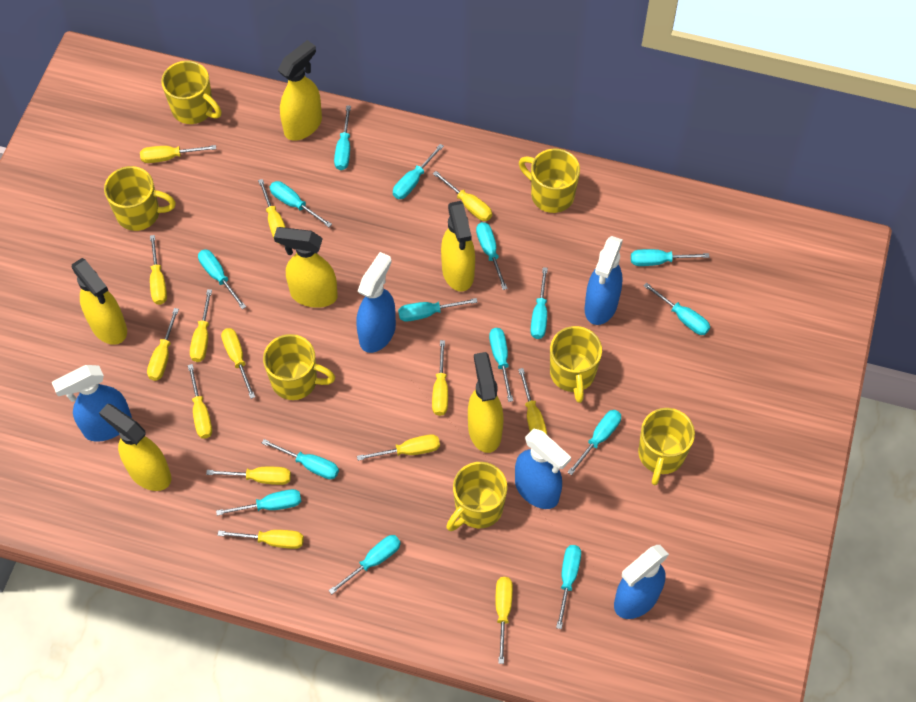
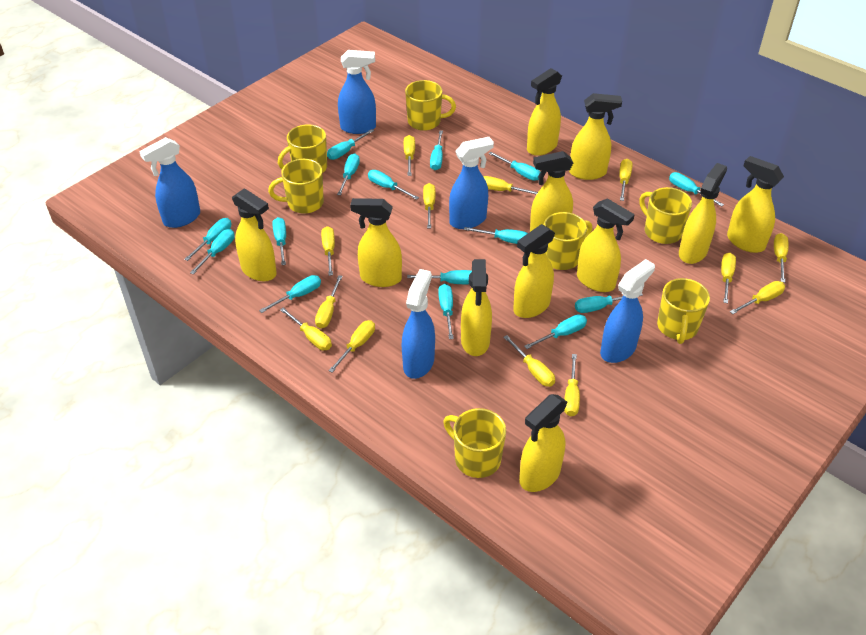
yellow screwdriver: 14 -> 13
yellow spray bottle: 6 -> 11

